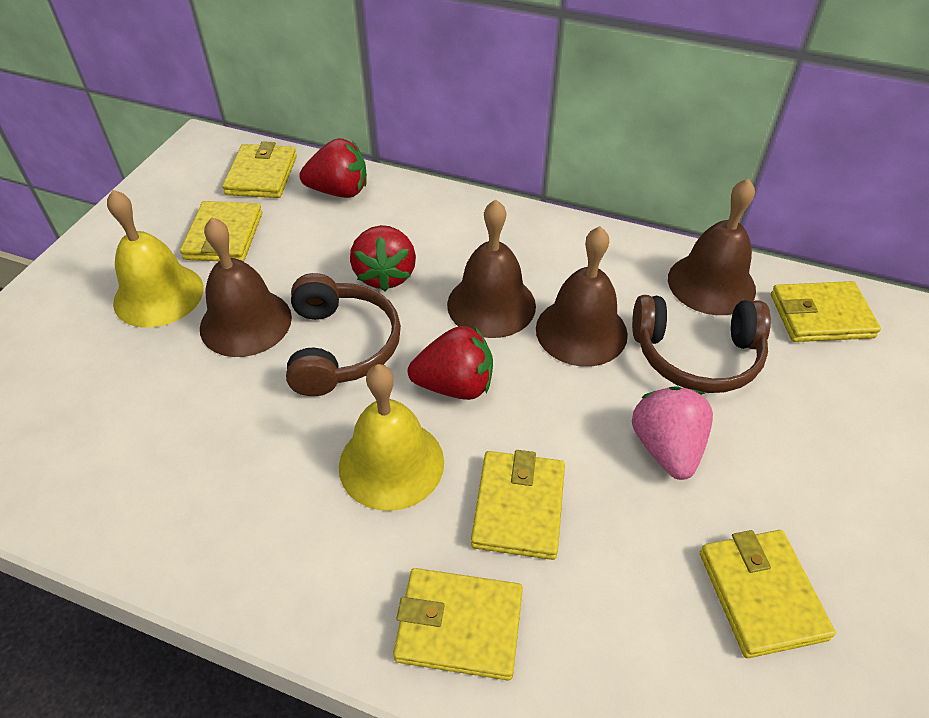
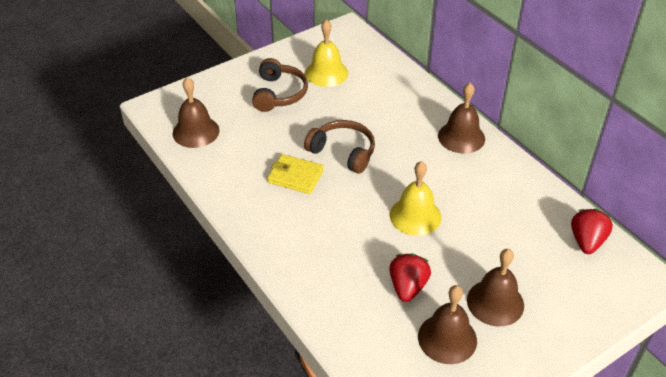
pink strawberry: 1 -> 0
red strawberry: 3 -> 2
yellow wallet: 6 -> 1

